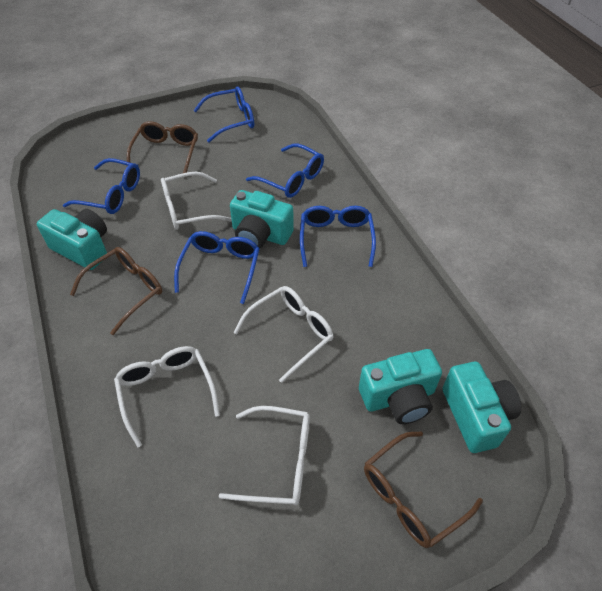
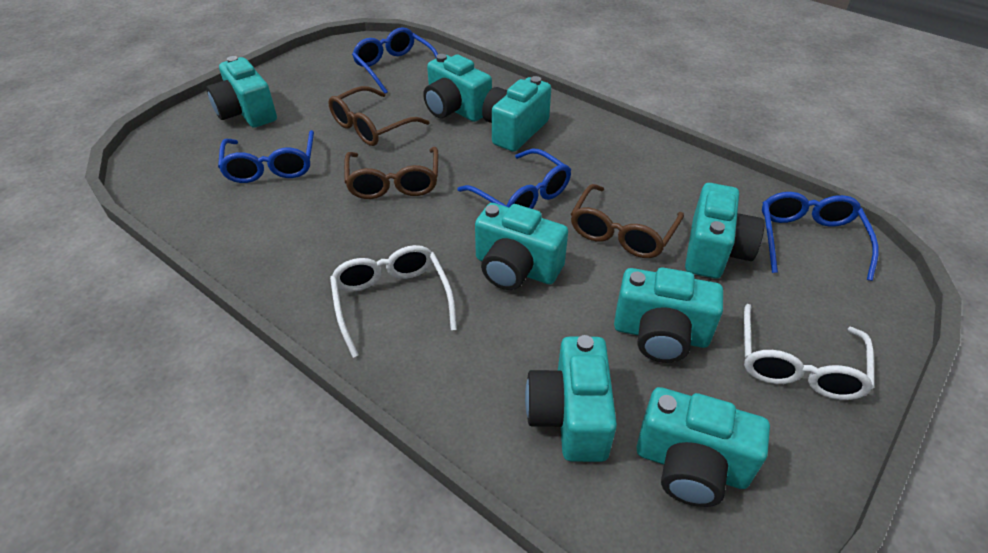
blue glasses: 5 -> 4
turquoise camera: 4 -> 8
white glasses: 4 -> 2

